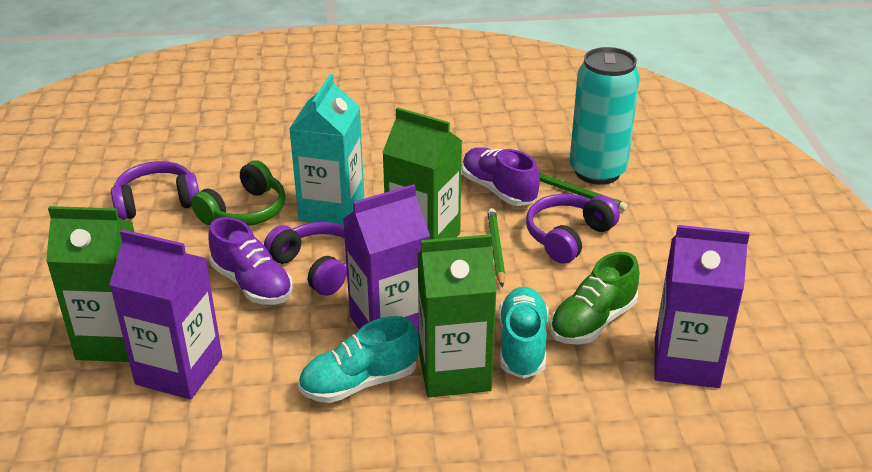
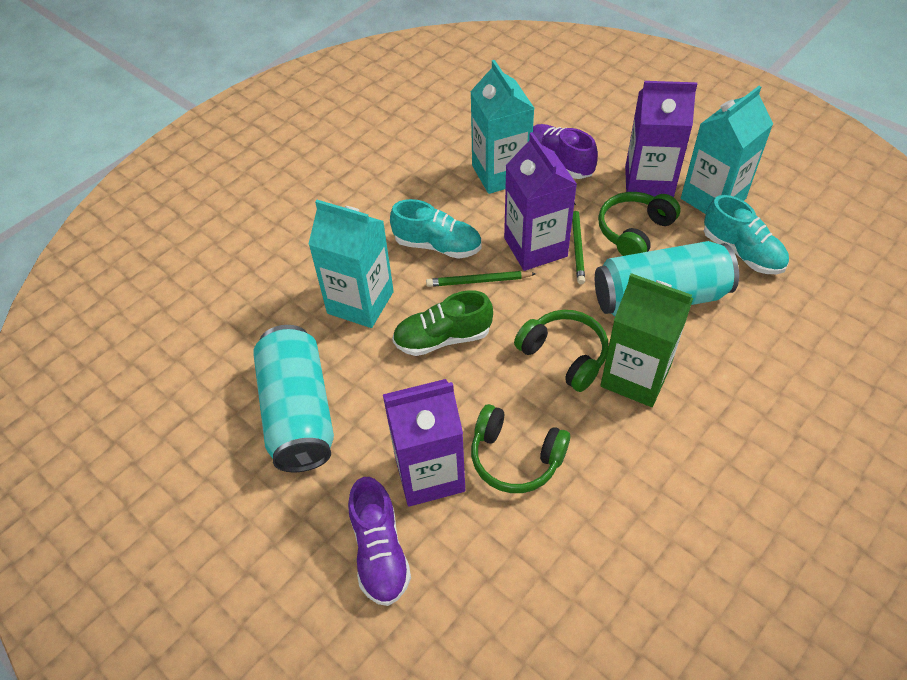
green carton: 3 -> 1
green headphones: 1 -> 3
purple headphones: 3 -> 0
turquoise can: 1 -> 2
turquoise carton: 1 -> 3

